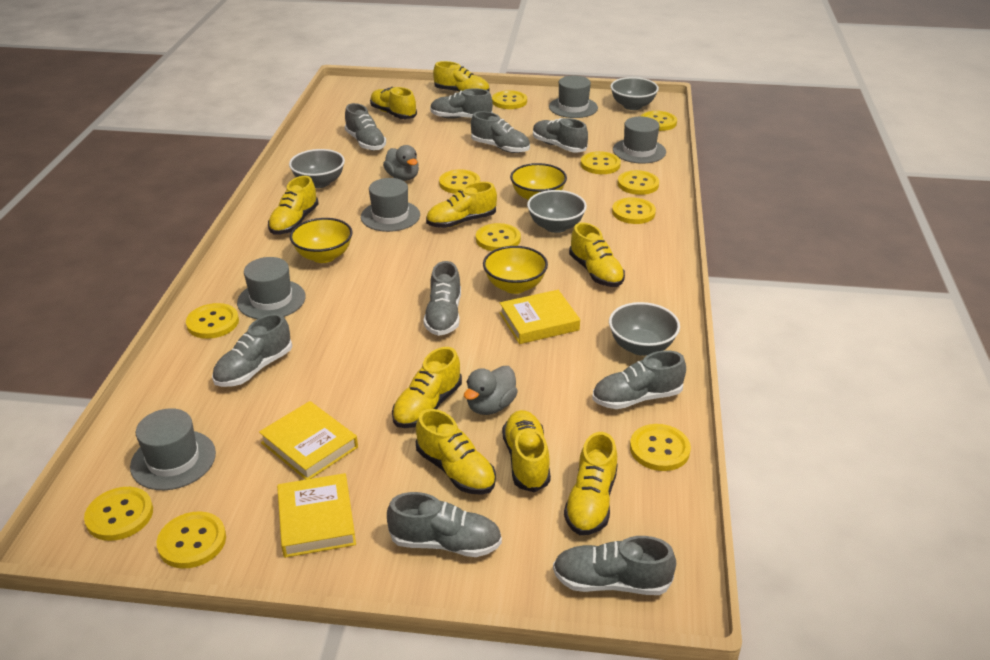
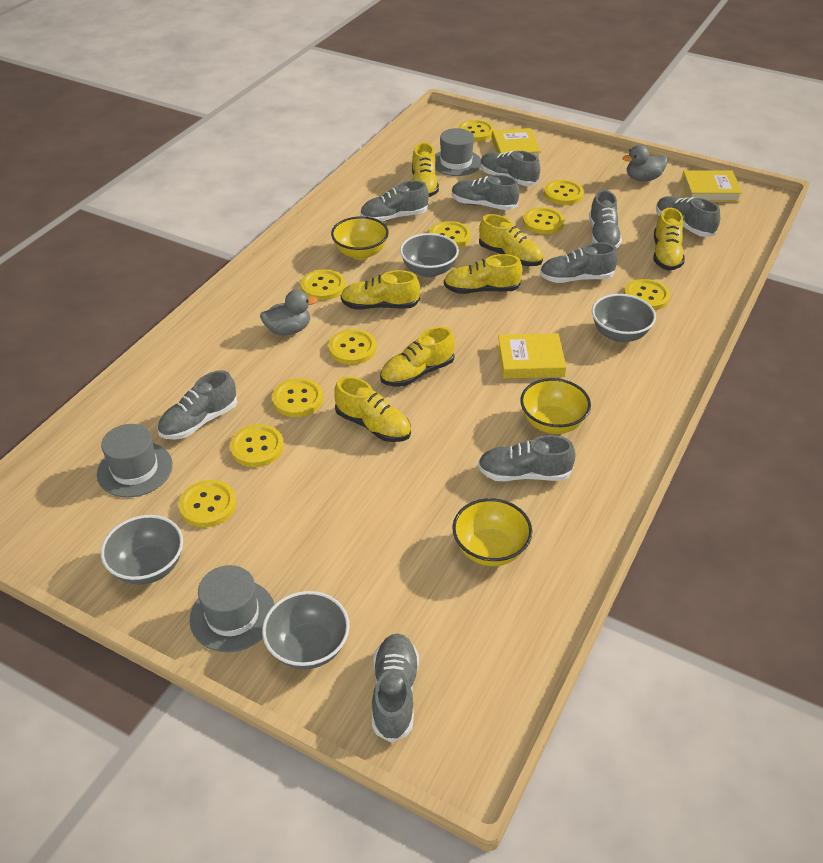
grey hat: 5 -> 3
yellow button: 11 -> 10
yellow shoe: 9 -> 7

